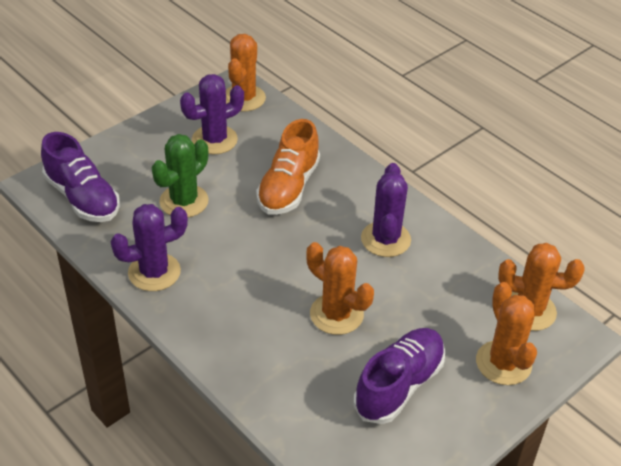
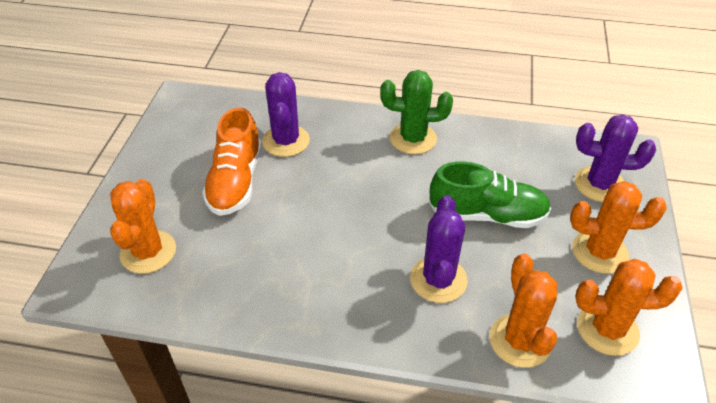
green shoe: 0 -> 1
purple shoe: 2 -> 0

